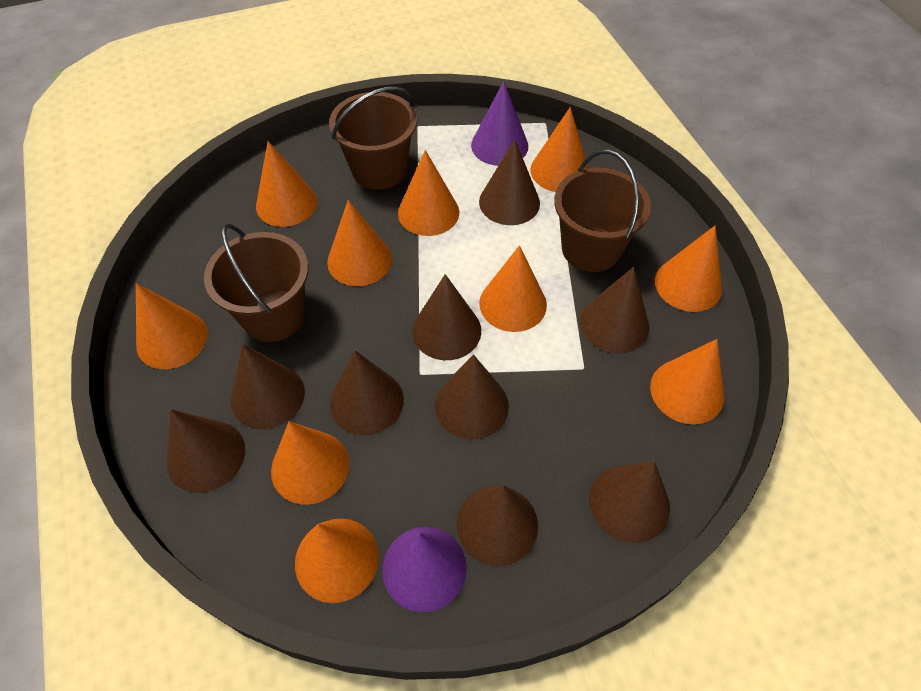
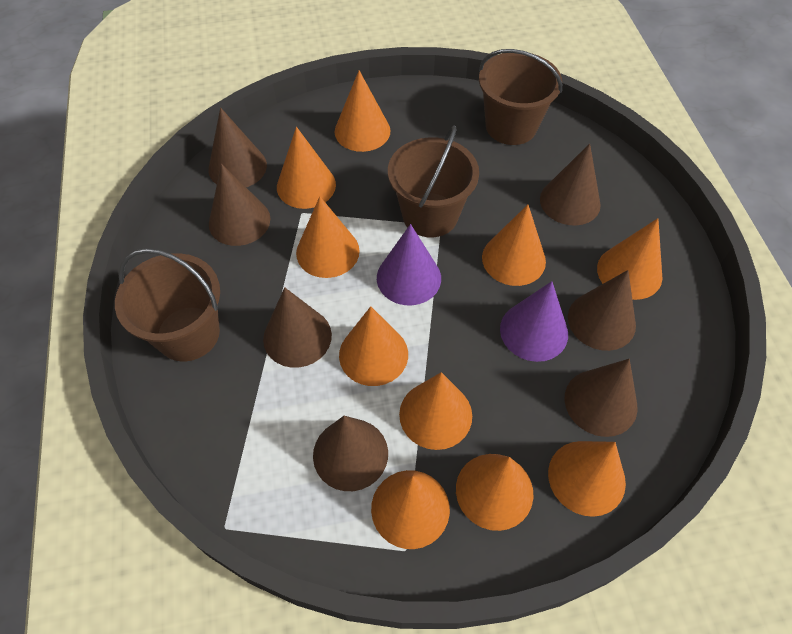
brown cone: 9 -> 7

